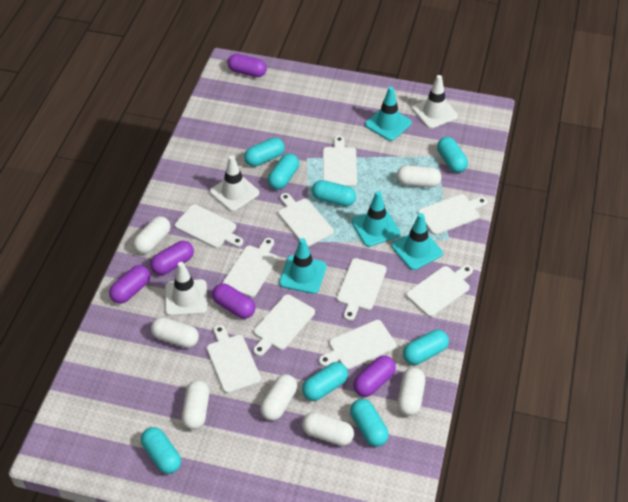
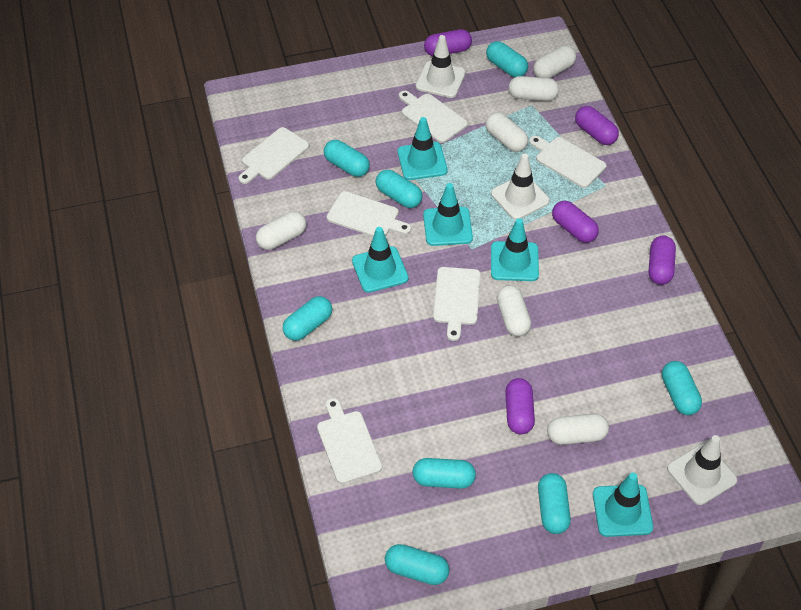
turquoise traffic cone: 4 -> 5
white capsule: 7 -> 6
white cutting board: 10 -> 6

